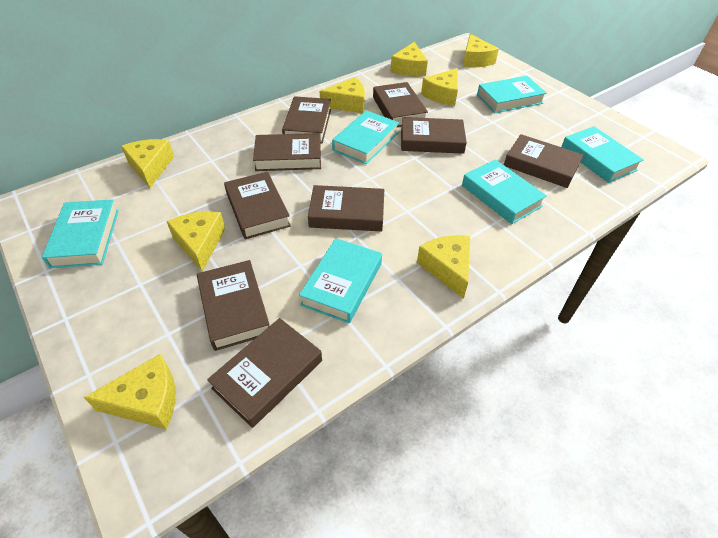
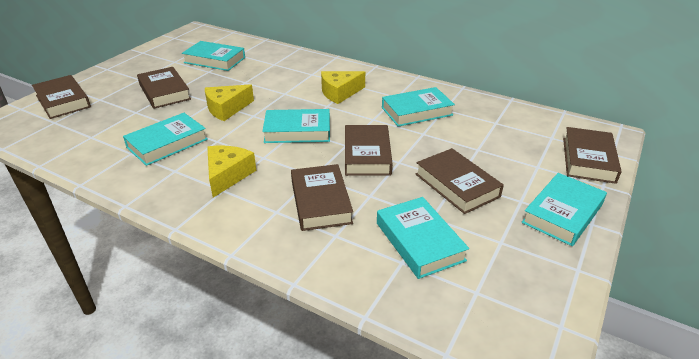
brown book: 9 -> 6
yellow cheese: 8 -> 3

